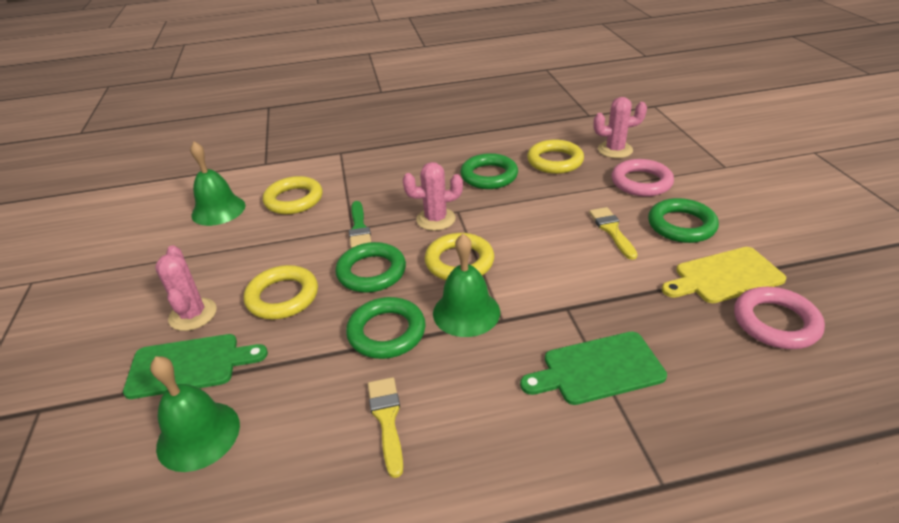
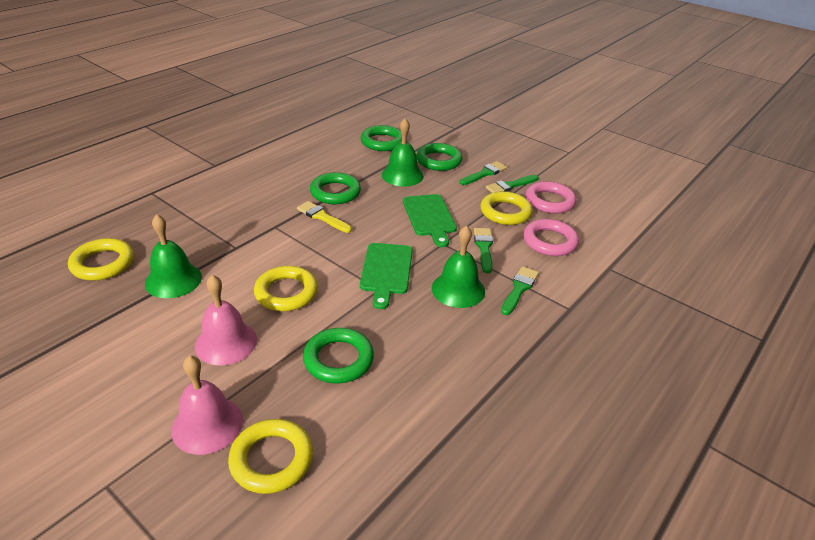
green brush: 1 -> 4
pink bell: 0 -> 2
pink cactus: 3 -> 0
yellow brush: 2 -> 1
yellow cutting board: 1 -> 0

